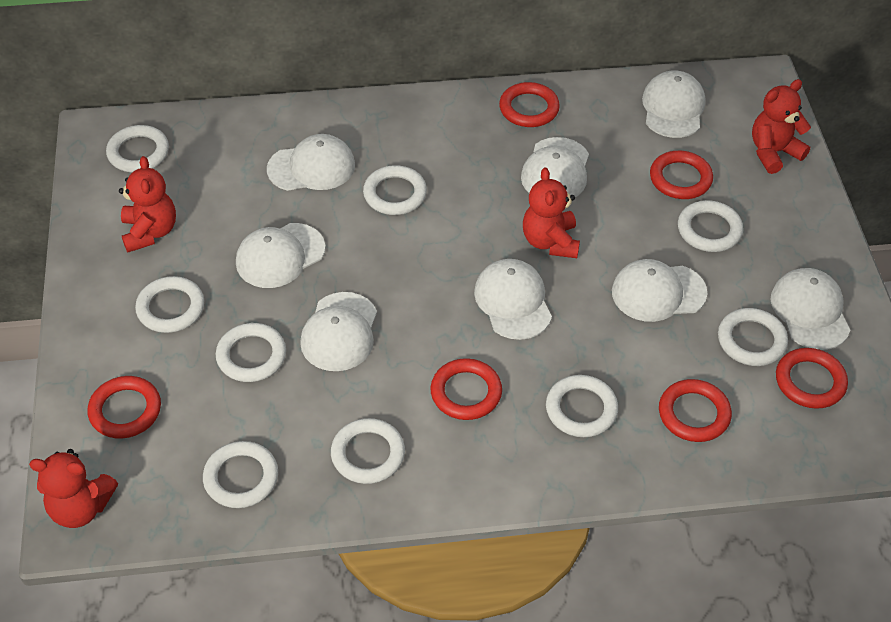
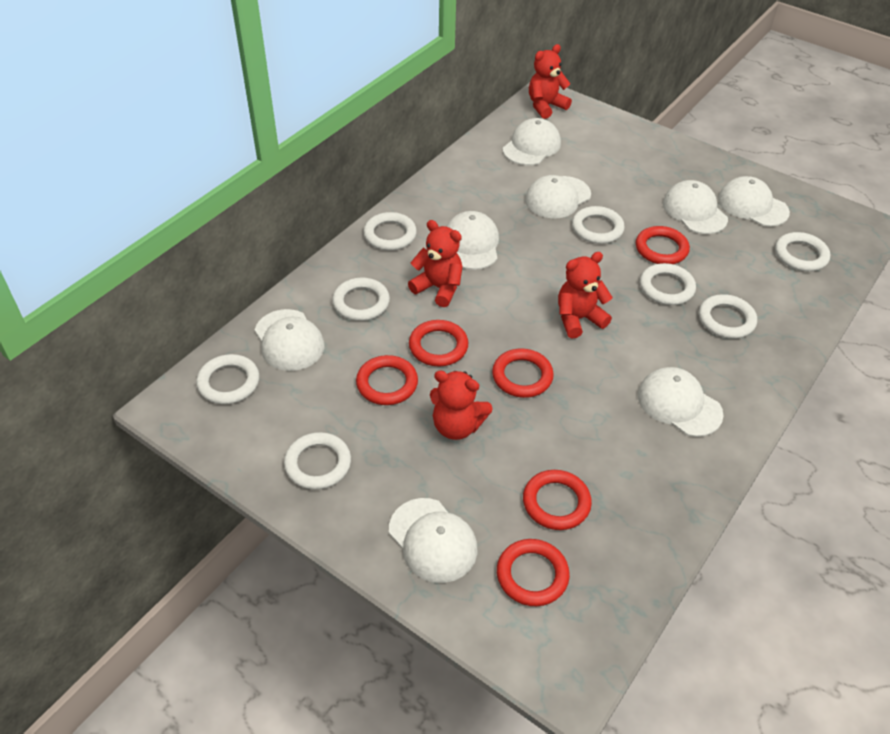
white ring: 9 -> 8

